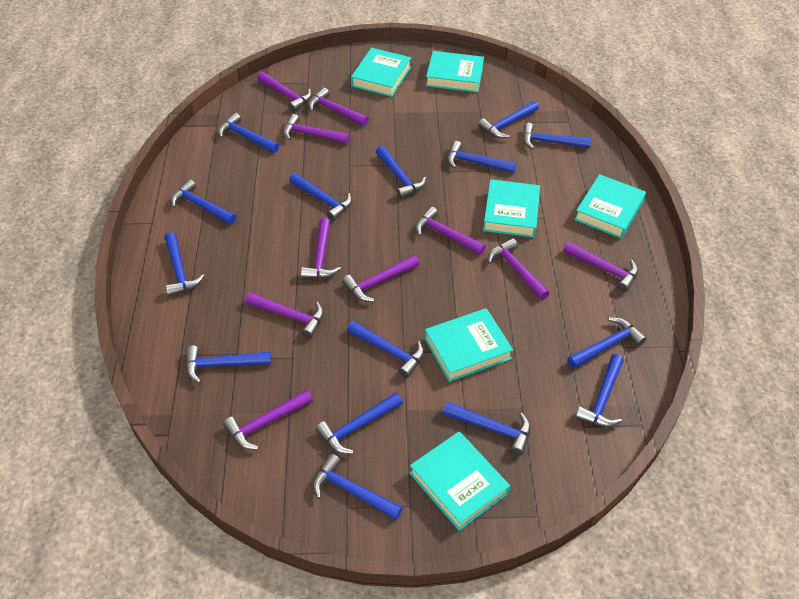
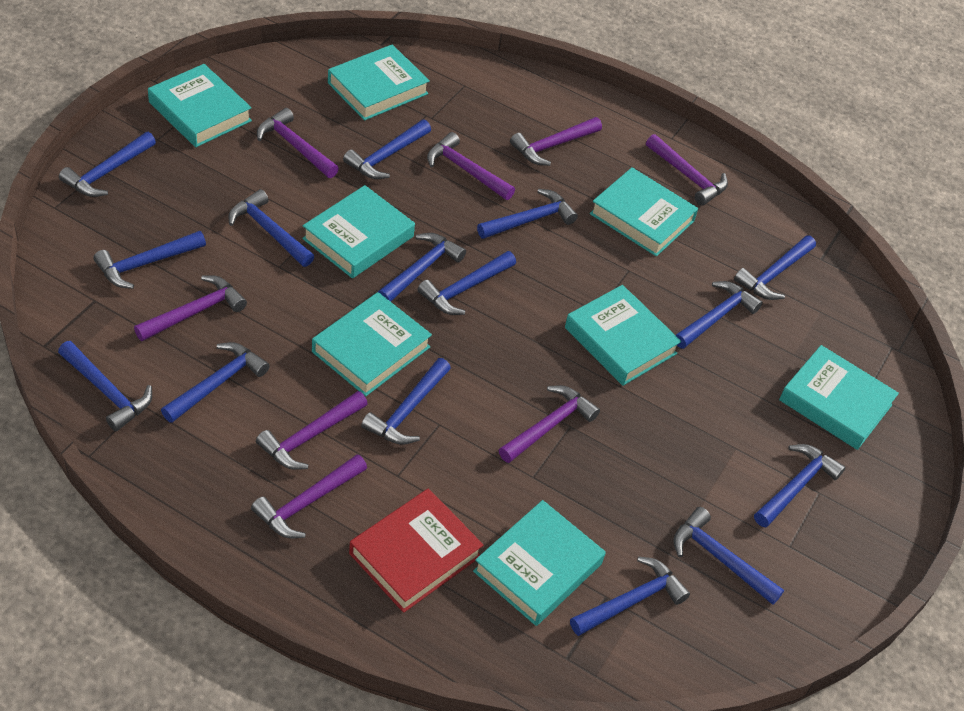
purple hammer: 10 -> 8
red book: 0 -> 1
turquoise book: 6 -> 8

